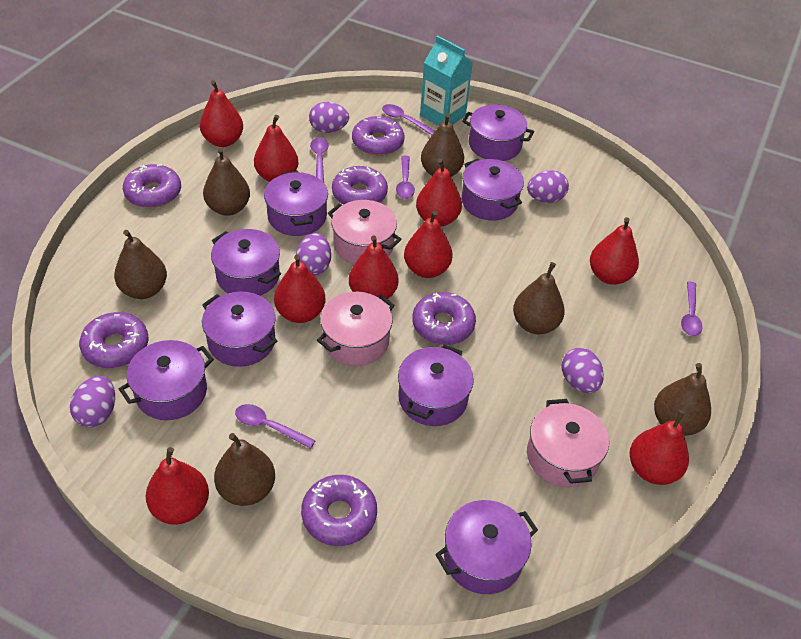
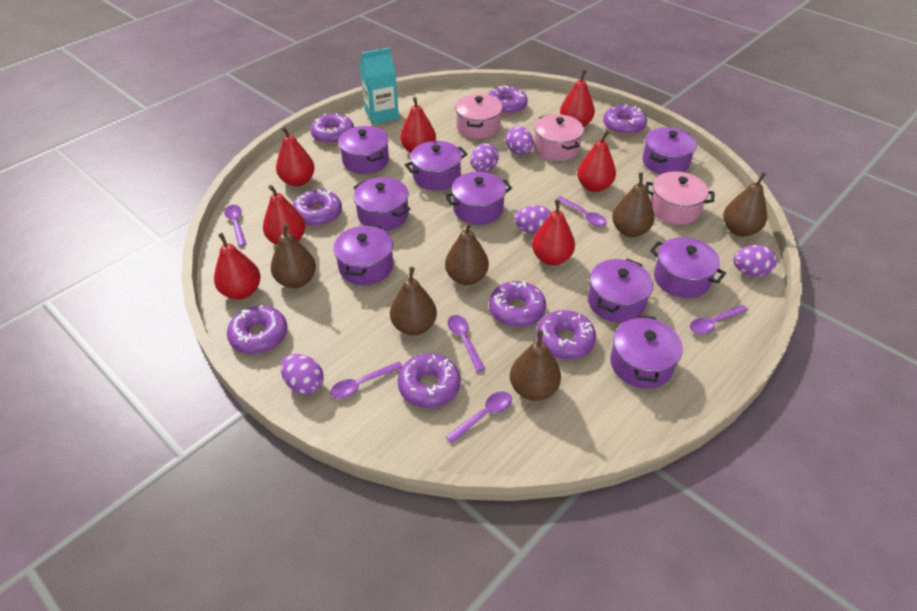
purple donut: 6 -> 8
purple pot: 8 -> 9
purple spoon: 5 -> 6
red pear: 9 -> 7

